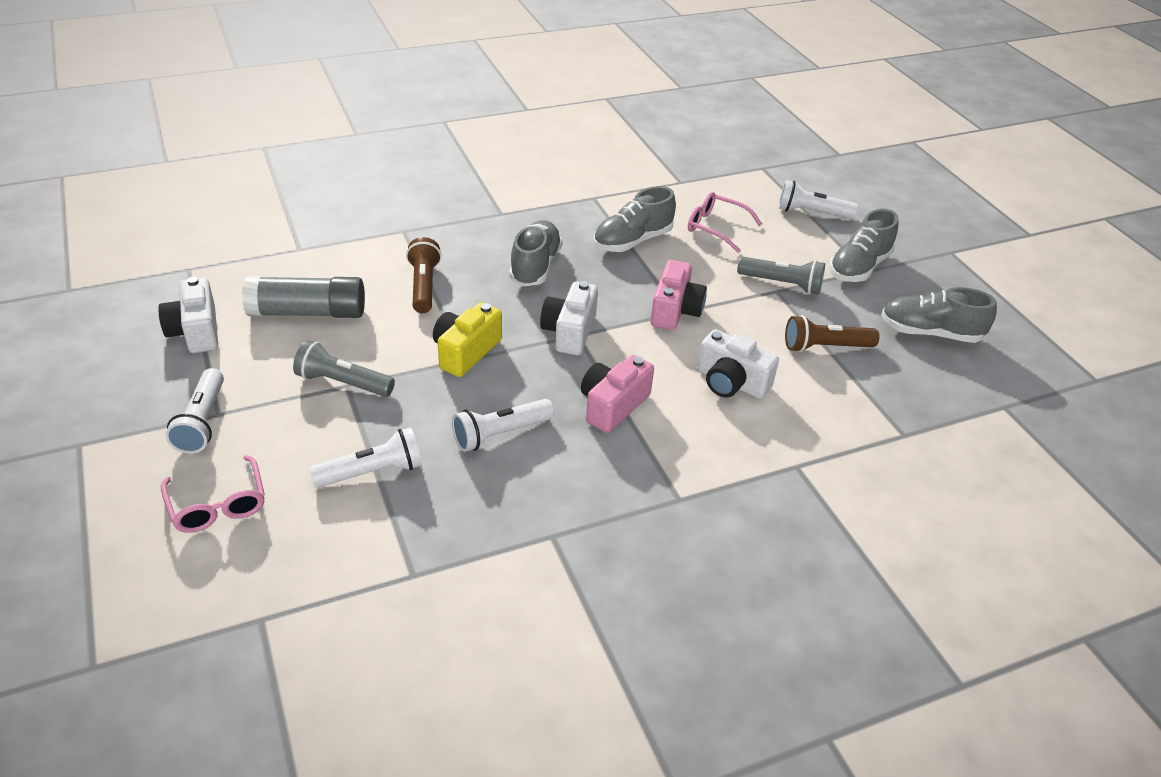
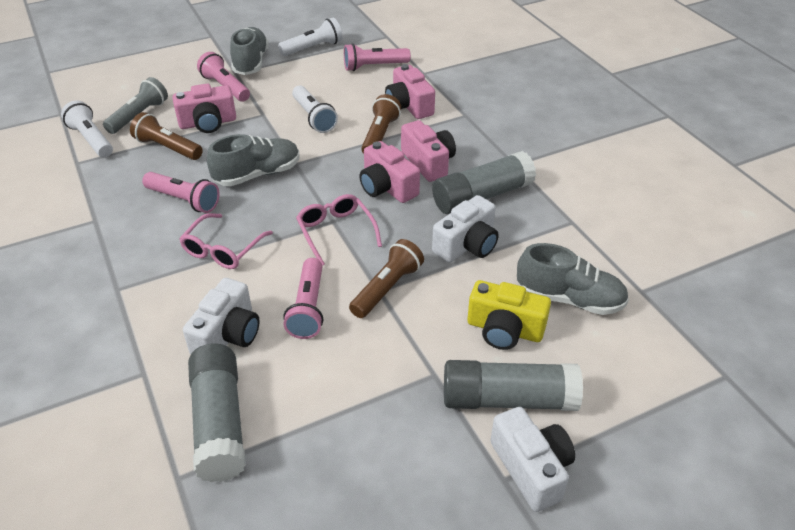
brown flashlight: 2 -> 3
grey flashlight: 2 -> 1
grey glue stick: 1 -> 3
grey shoe: 4 -> 3
pink camera: 2 -> 4
pink flashlight: 0 -> 4
white flashlight: 4 -> 3

